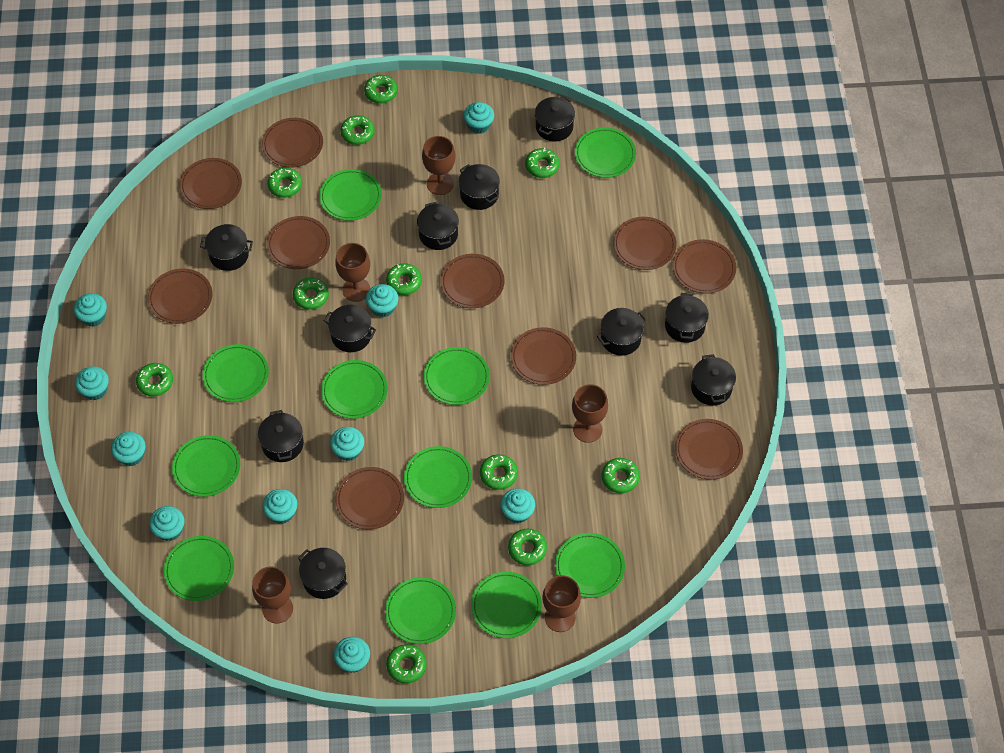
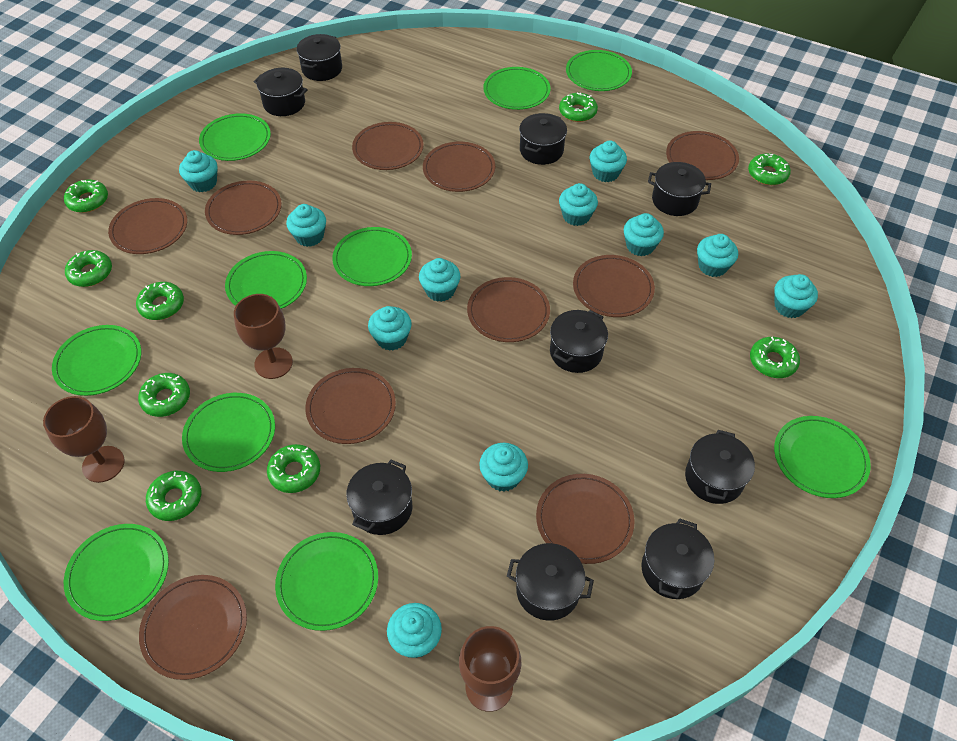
black pot: 10 -> 9
brown goblet: 5 -> 3
green donut: 11 -> 9
green plate: 11 -> 10
turquoise cupcake: 10 -> 11

